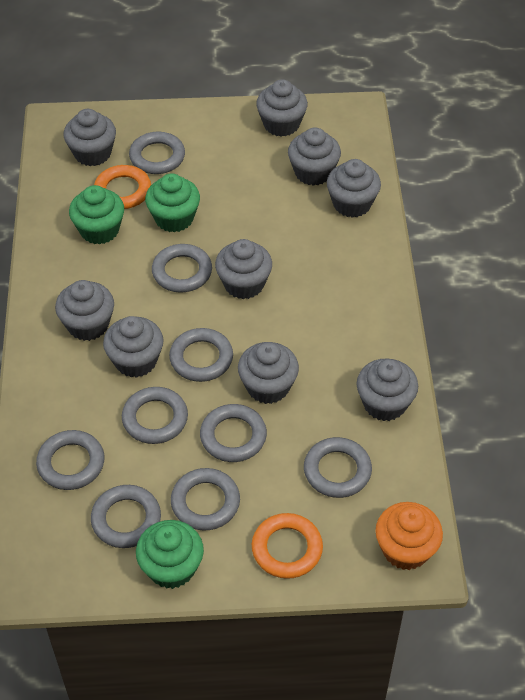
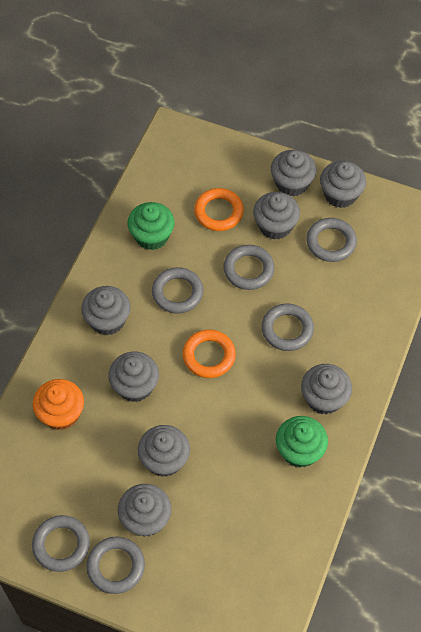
green cupcake: 3 -> 2
grey cupcake: 9 -> 8
grey ring: 9 -> 6

